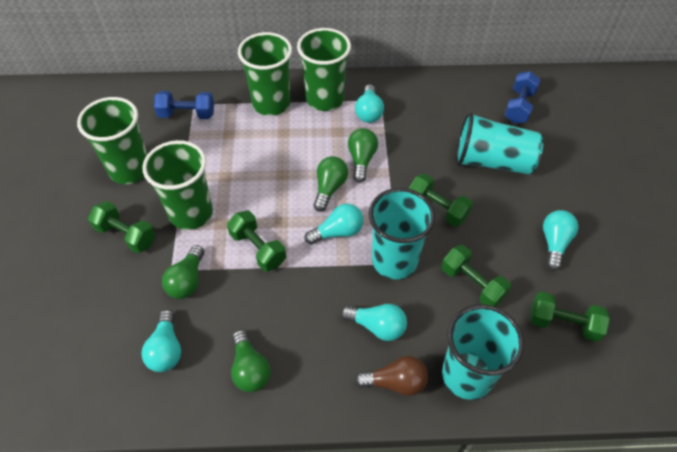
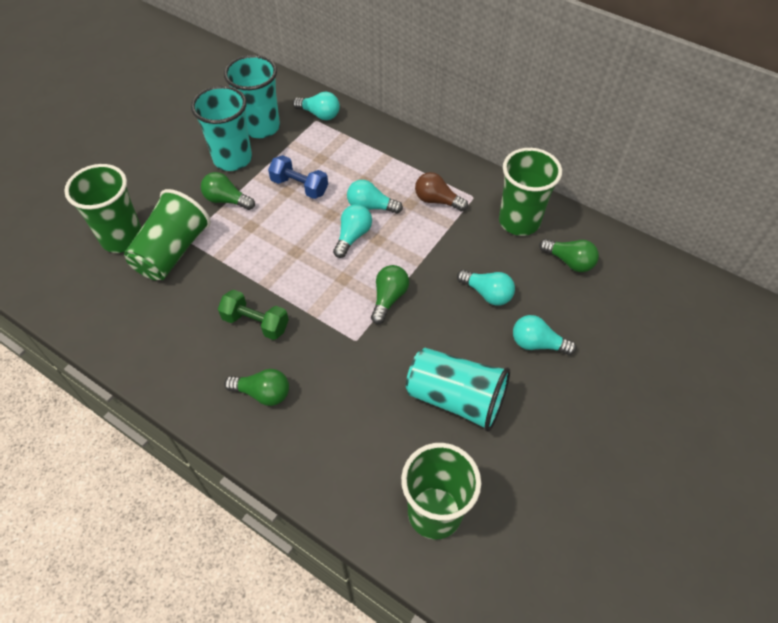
blue dumbbell: 2 -> 1
green dumbbell: 5 -> 1

